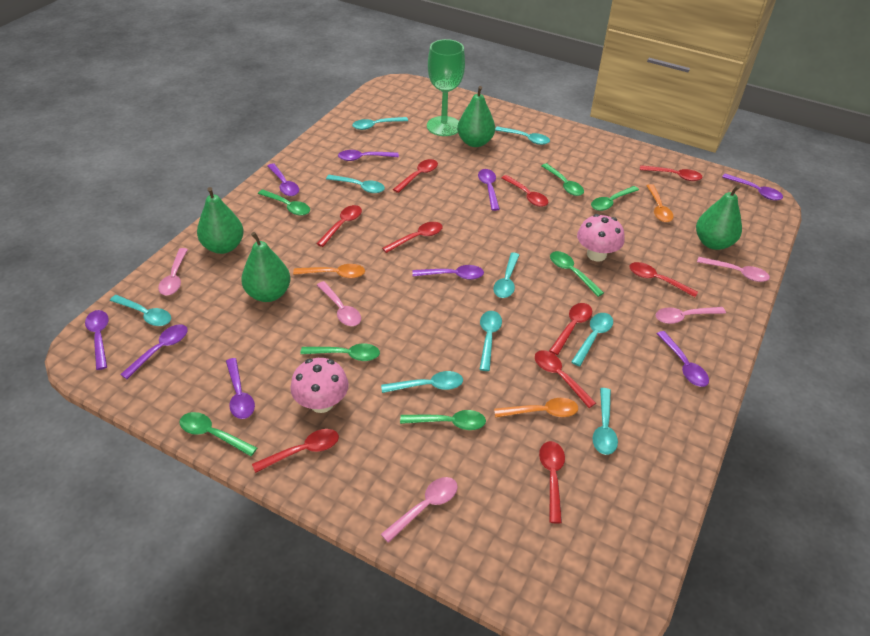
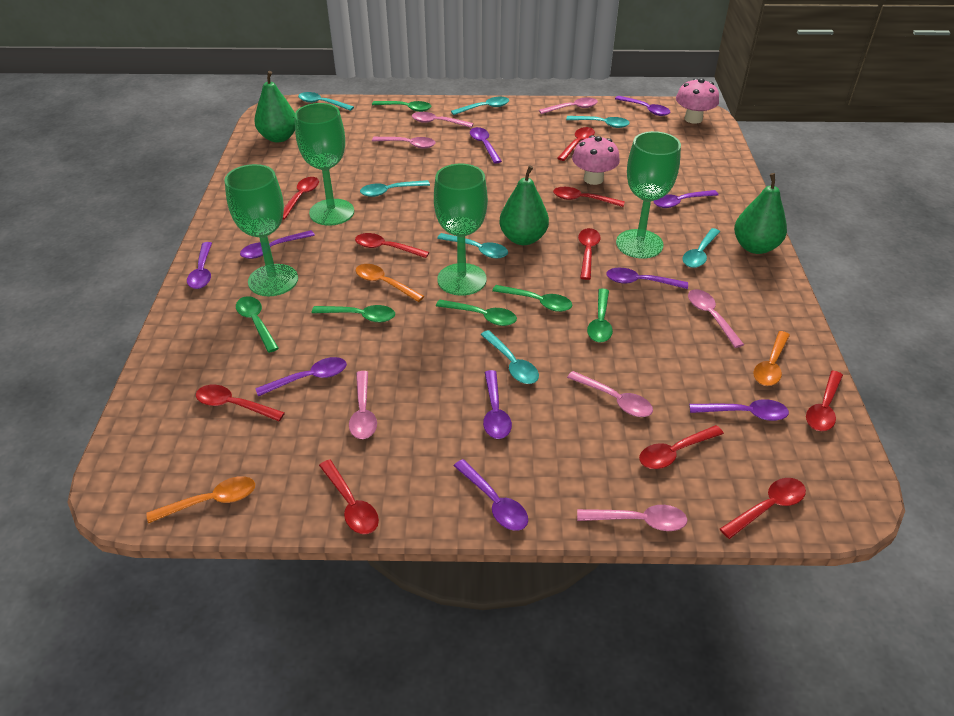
green goblet: 1 -> 4
green pear: 4 -> 3
green spoon: 7 -> 6
pink spoon: 5 -> 7
purple spoon: 9 -> 10
turquoise spoon: 9 -> 7

